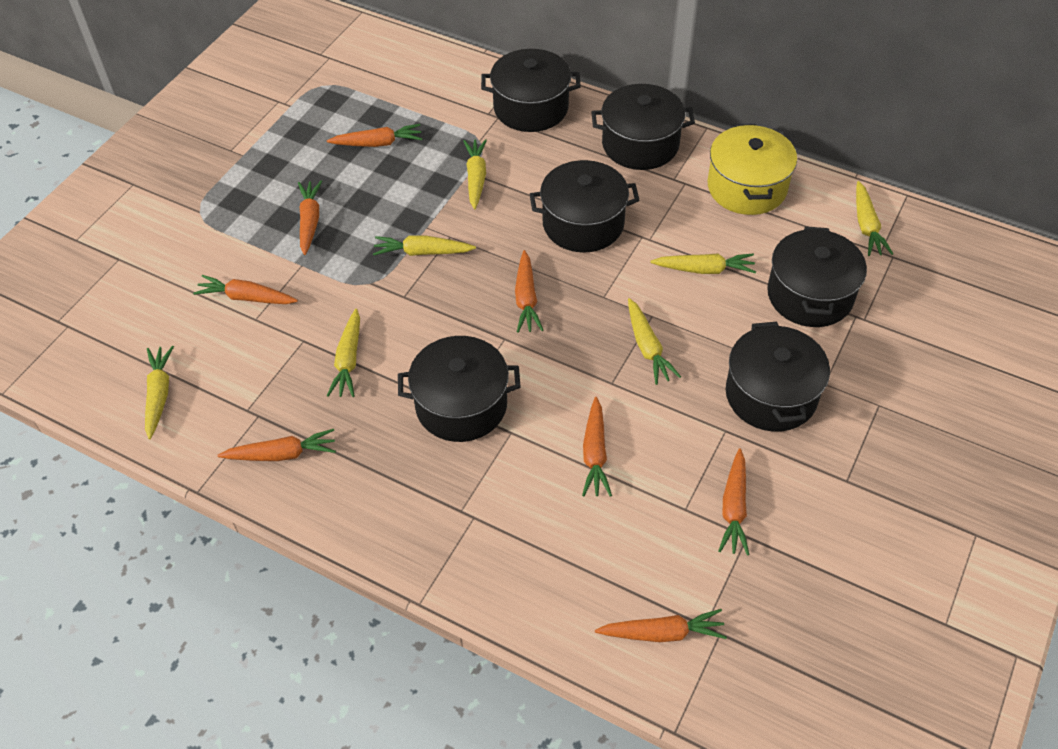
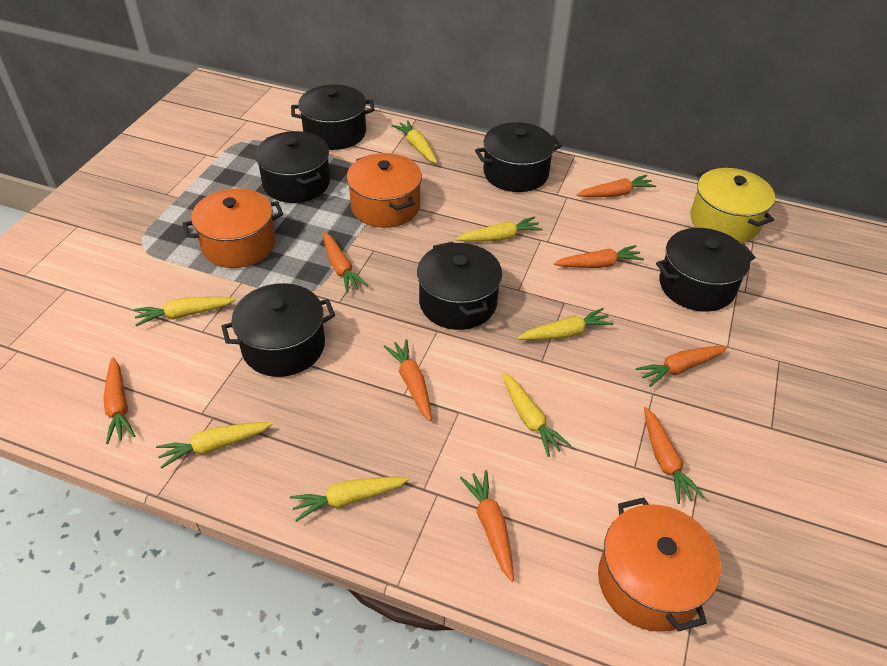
orange pot: 0 -> 3

